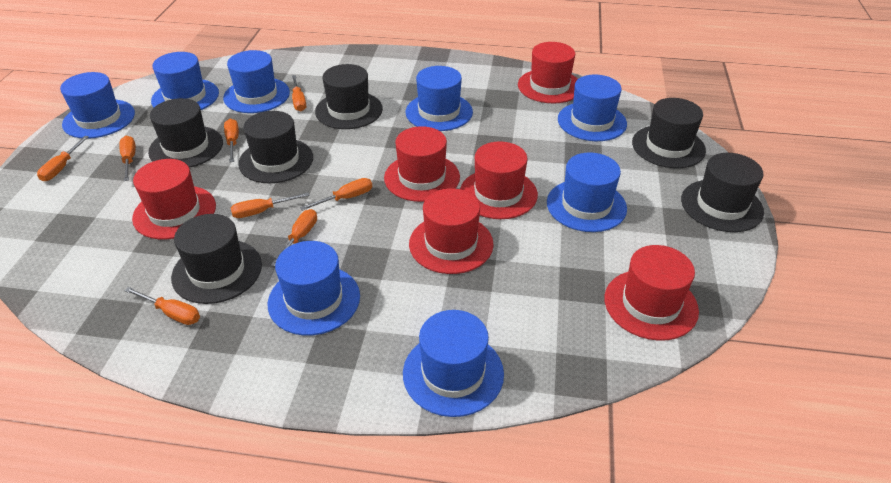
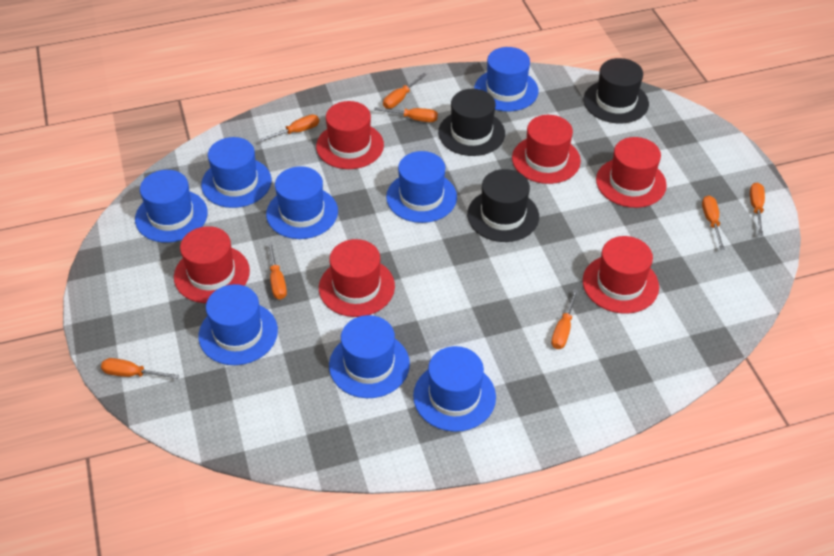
black hat: 6 -> 3

